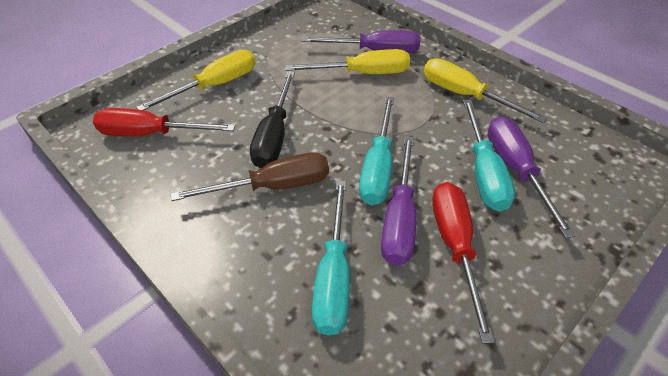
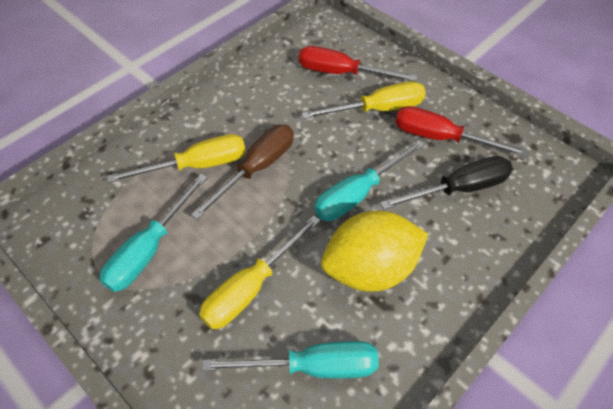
purple screwdriver: 3 -> 0
yellow lemon: 0 -> 1

